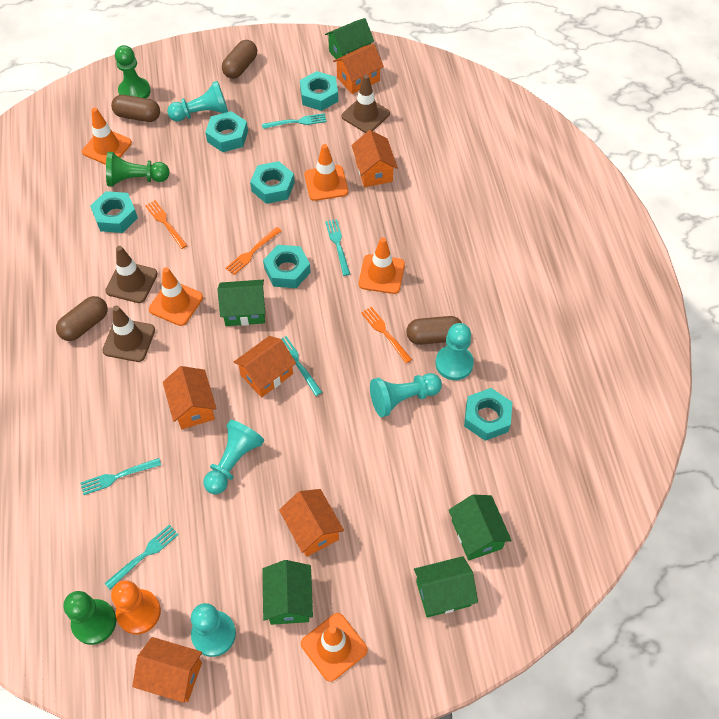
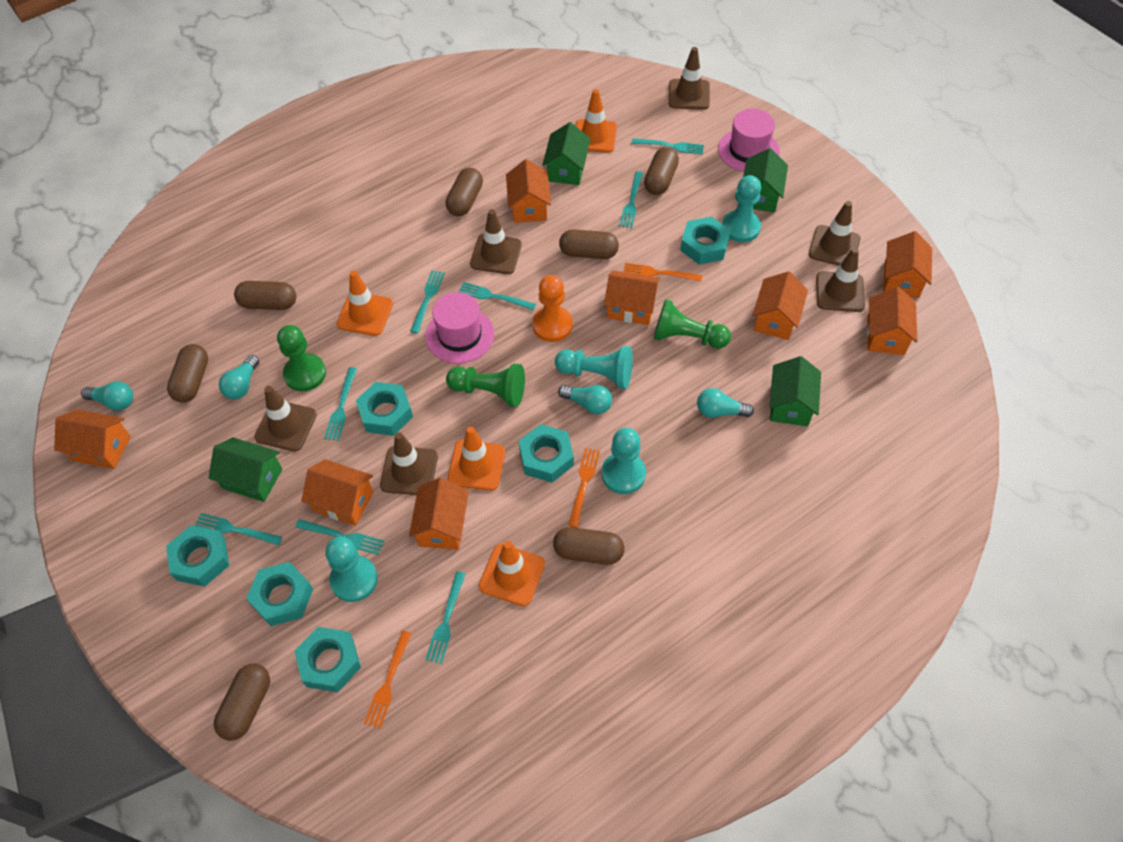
brown capsule: 4 -> 7
brown traffic cone: 3 -> 6
green house: 5 -> 4
orange house: 6 -> 8
orange traffic cone: 5 -> 4
pink hat: 0 -> 2
turquoise fork: 5 -> 8
turquoise light bulb: 0 -> 4
turquoise pawn: 5 -> 4

